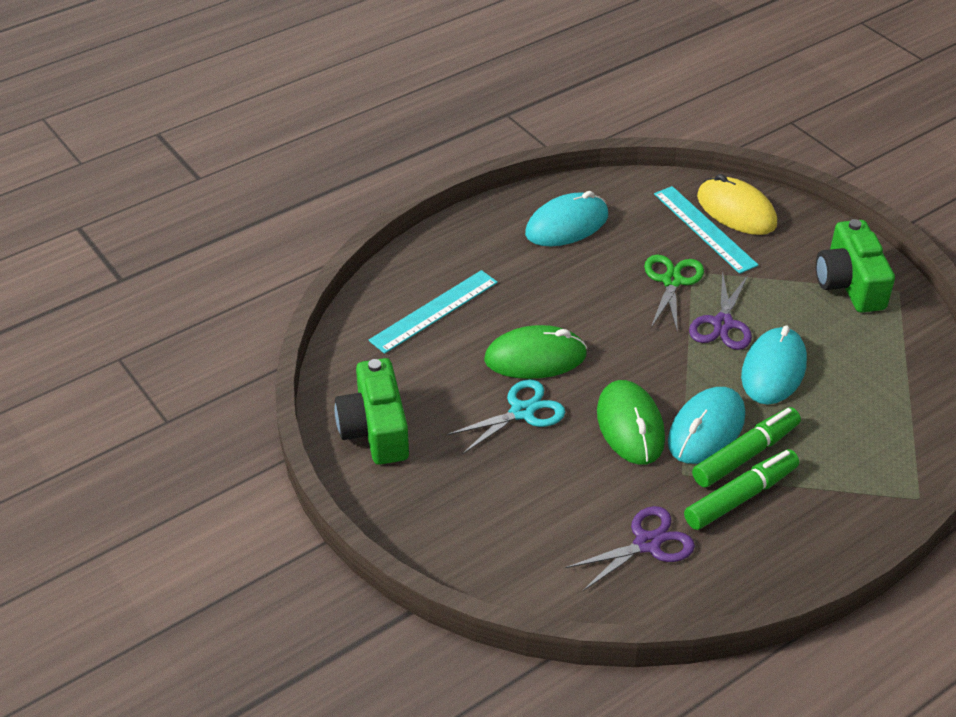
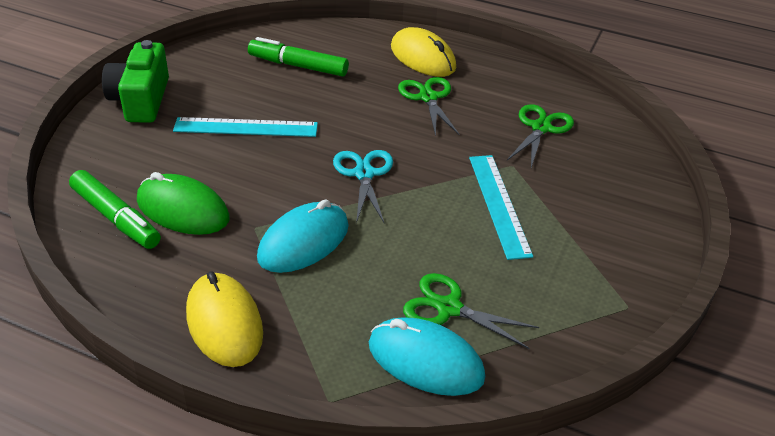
green camera: 2 -> 1
green mouse: 2 -> 1
green scissors: 1 -> 3
purple scissors: 2 -> 0
turquoise mouse: 3 -> 2
yellow mouse: 1 -> 2

